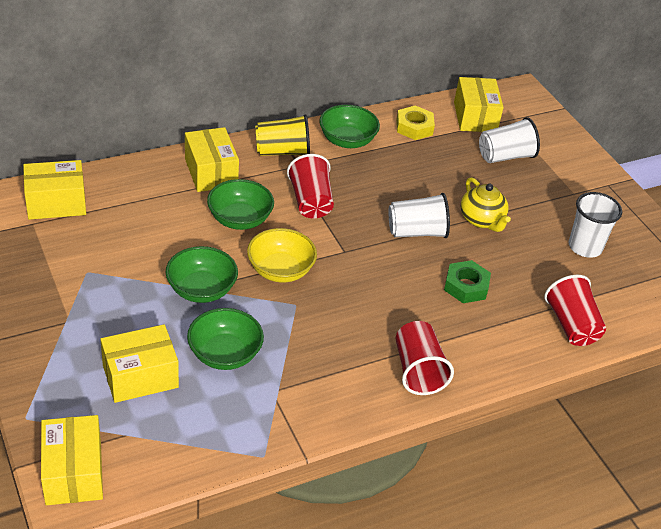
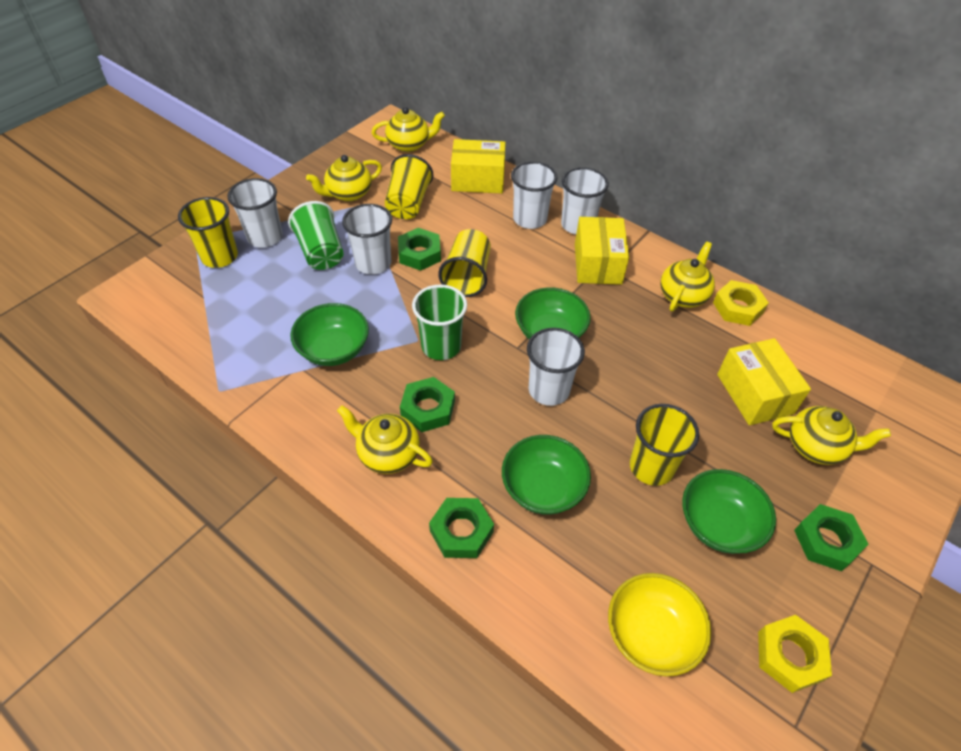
green cup: 0 -> 2
green nut: 1 -> 4
red cup: 3 -> 0
white cup: 3 -> 5
yellow box: 5 -> 3
yellow cup: 1 -> 4
yellow nut: 1 -> 2
yellow teapot: 1 -> 5

